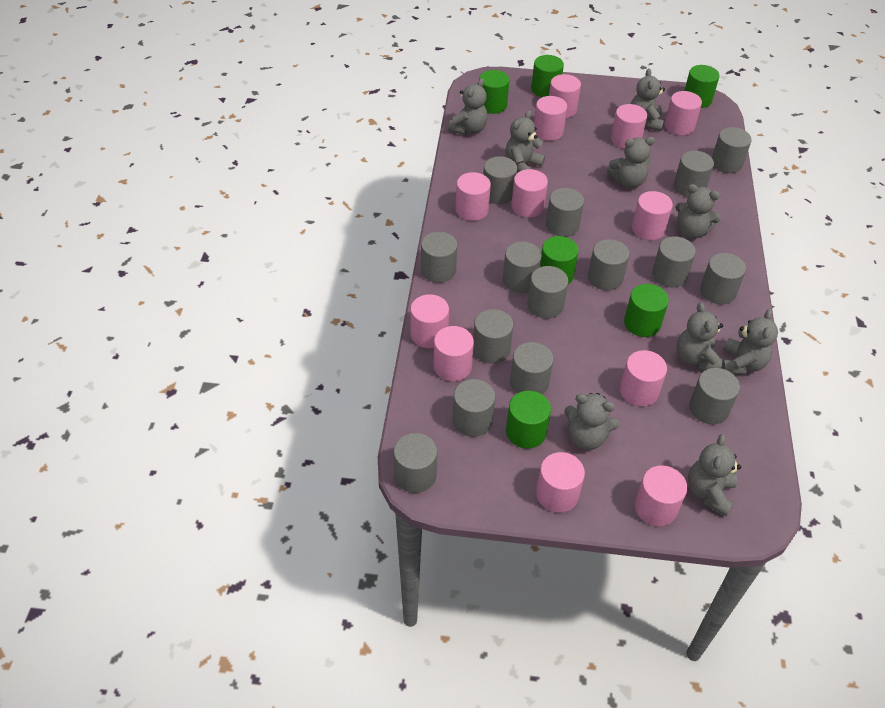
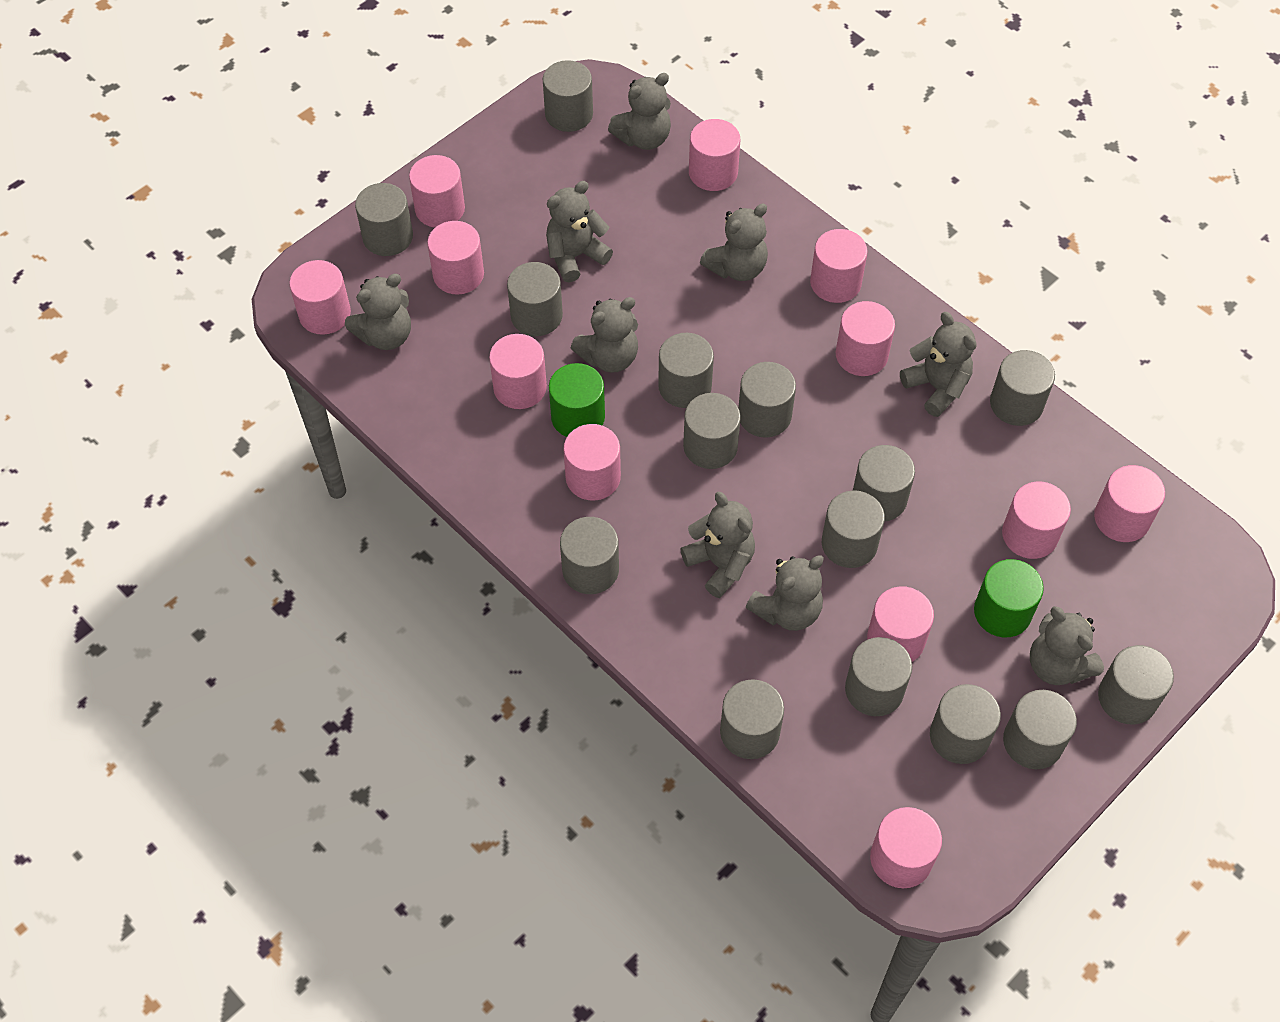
green cylinder: 6 -> 2

